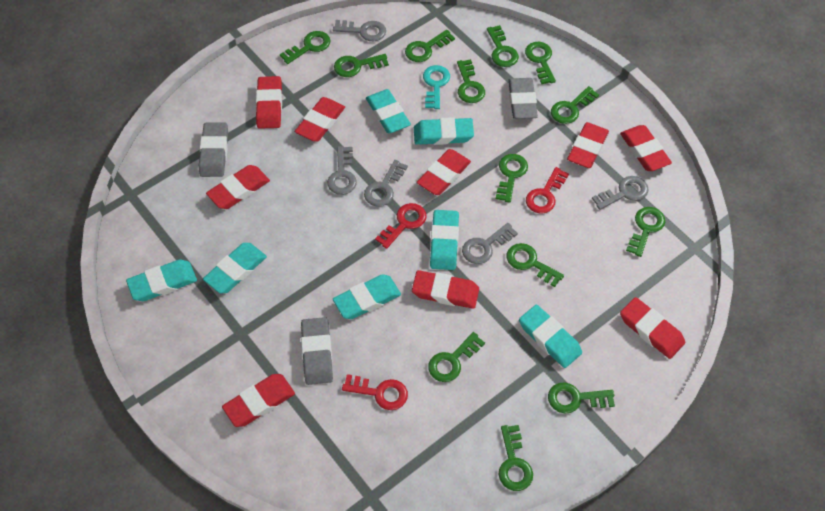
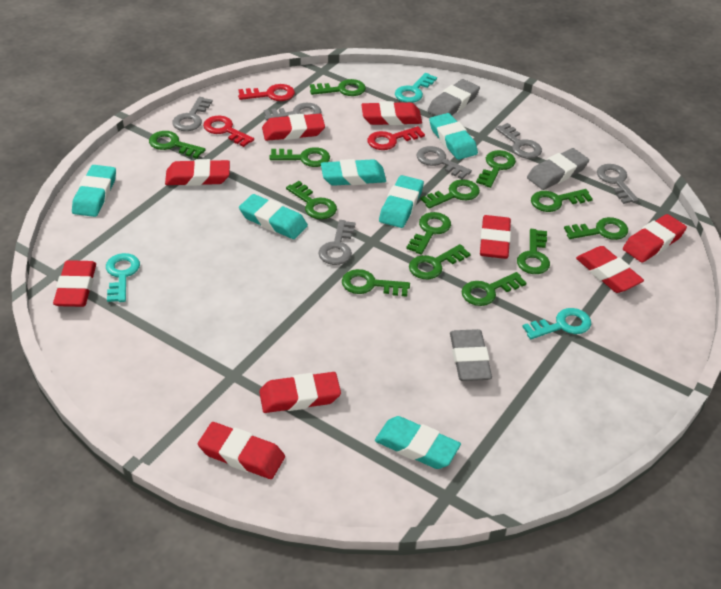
grey key: 5 -> 6
turquoise eraser: 7 -> 6
turquoise key: 1 -> 3

